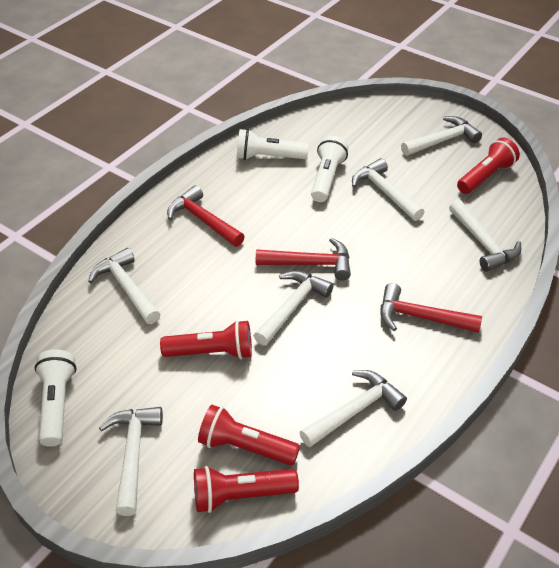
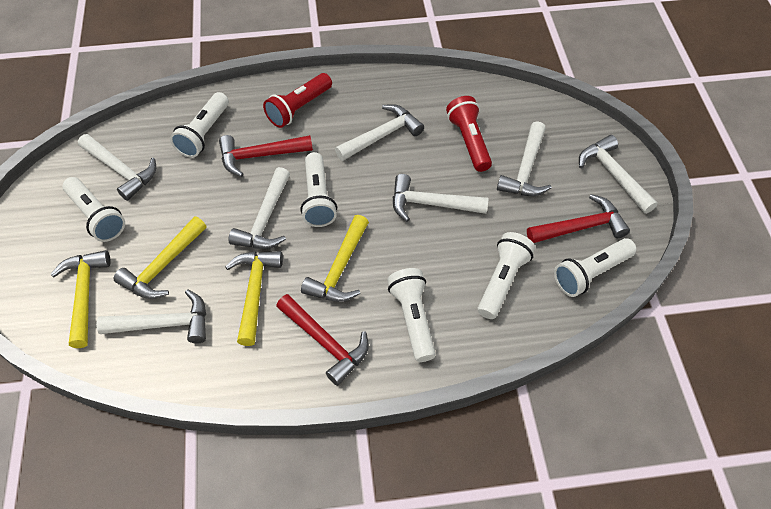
red flashlight: 4 -> 2
white flashlight: 3 -> 6
yellow hammer: 0 -> 4

